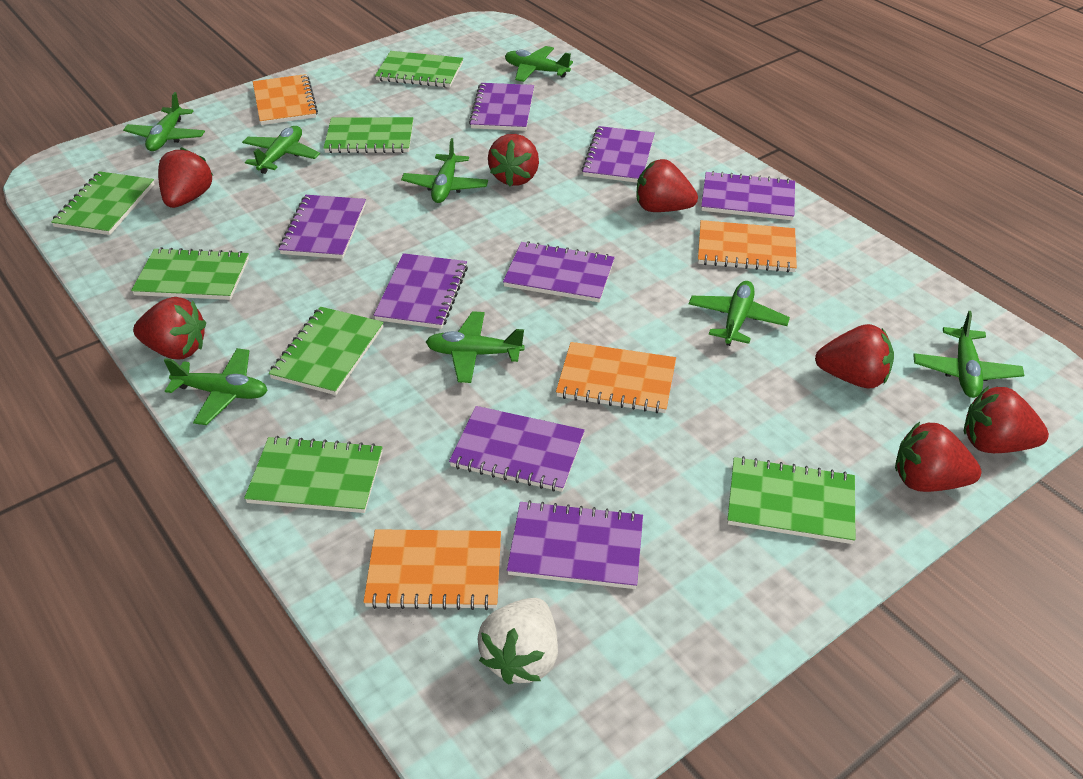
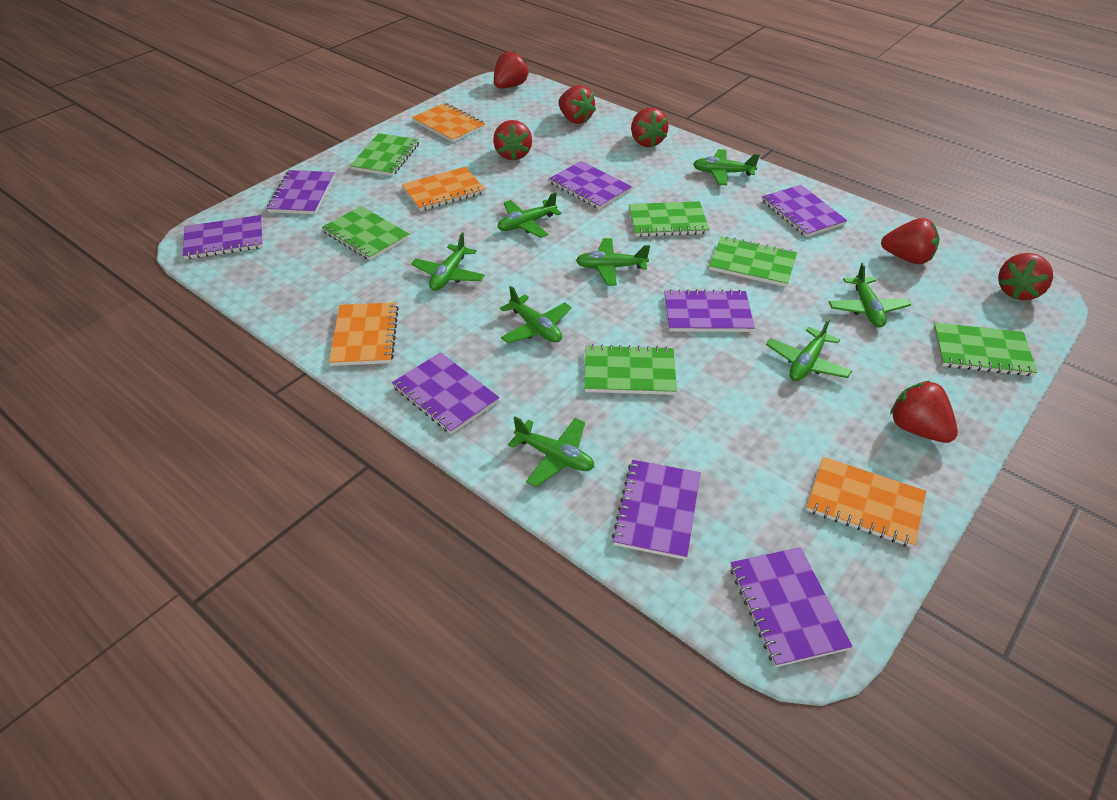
green notebook: 7 -> 6
white strawberry: 1 -> 0

